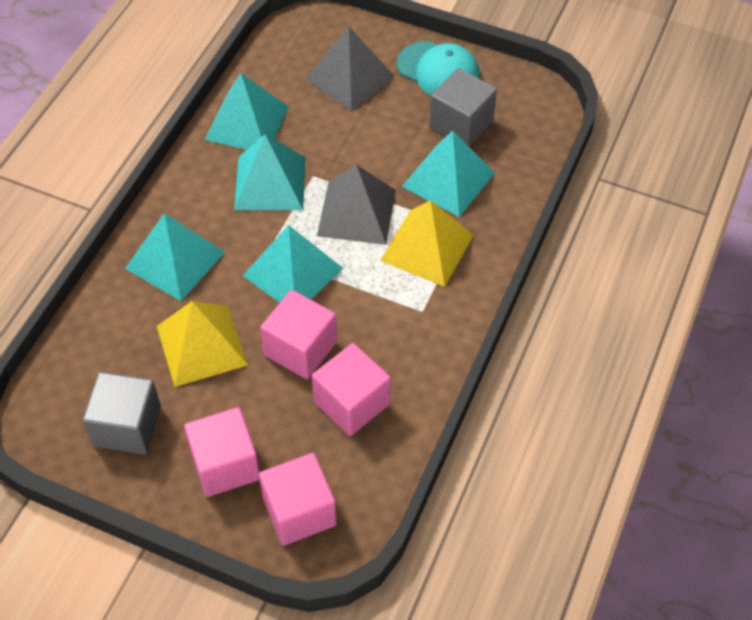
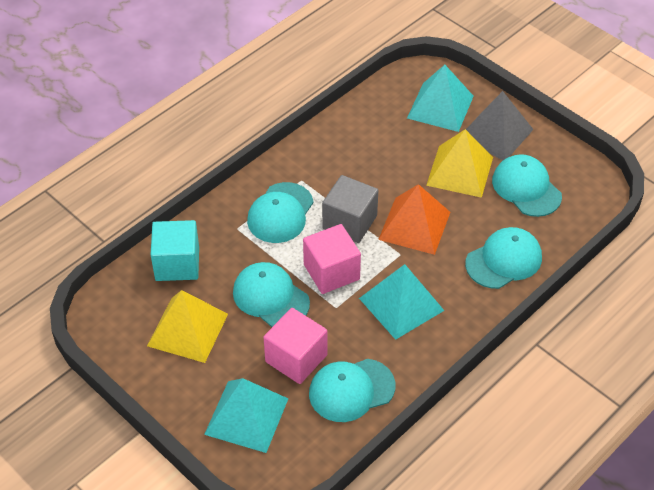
grey cube: 2 -> 1
grey pyramid: 2 -> 1
orange pyramid: 0 -> 1
pink cube: 4 -> 2
turquoise cap: 1 -> 5
turquoise cube: 0 -> 1
turquoise pyramid: 5 -> 3

